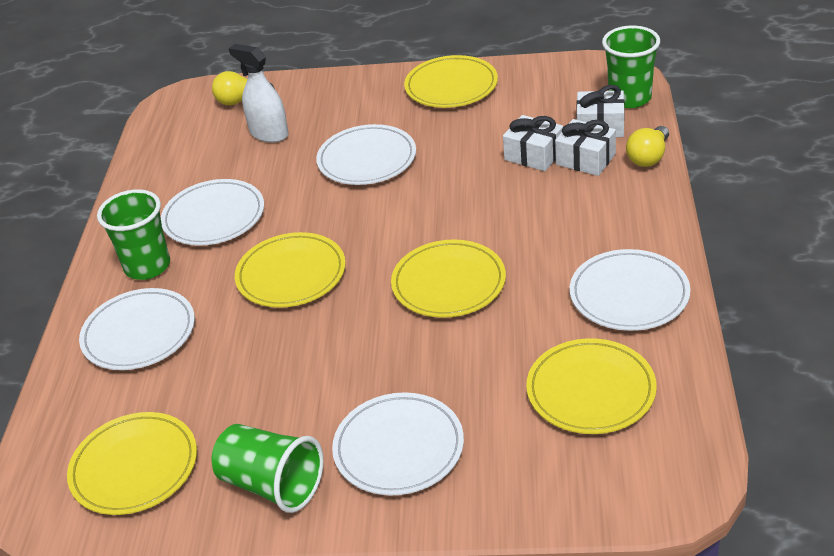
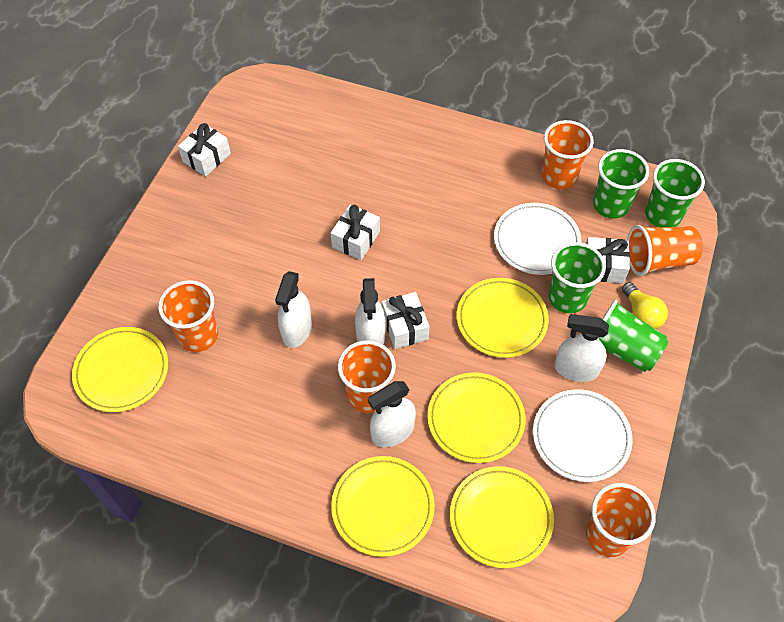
green cup: 3 -> 4
orange cup: 0 -> 5
white gift: 3 -> 4
white plate: 5 -> 2
white spray bottle: 1 -> 4
yellow light bulb: 2 -> 1

